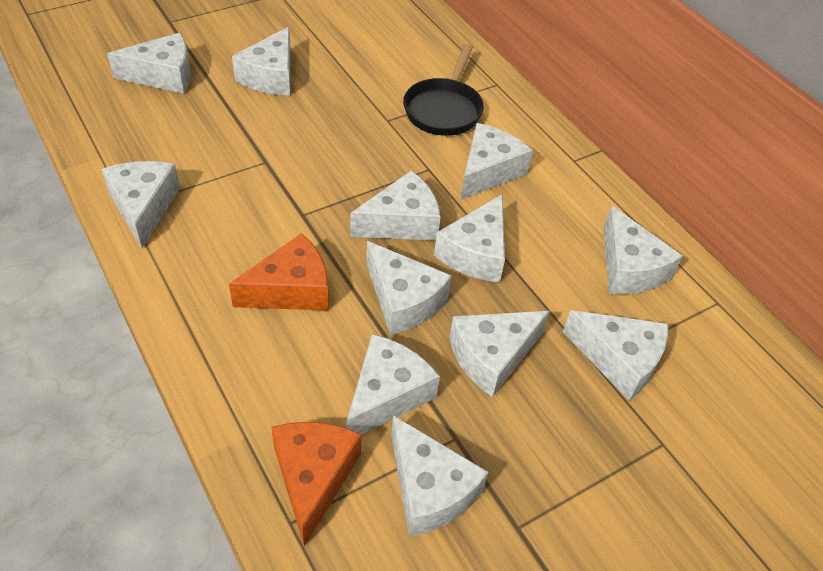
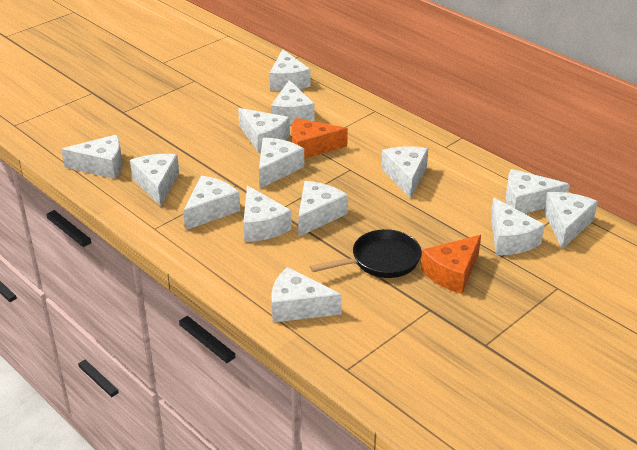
white cheese: 12 -> 14

